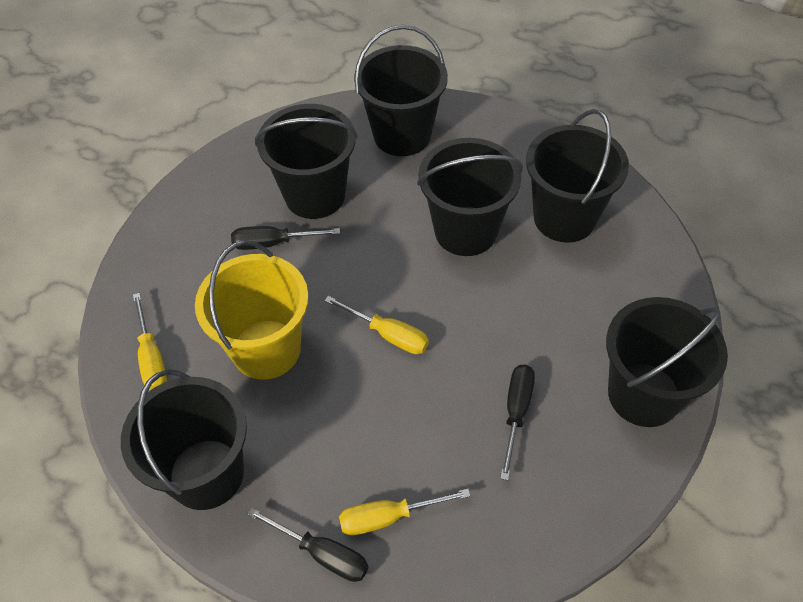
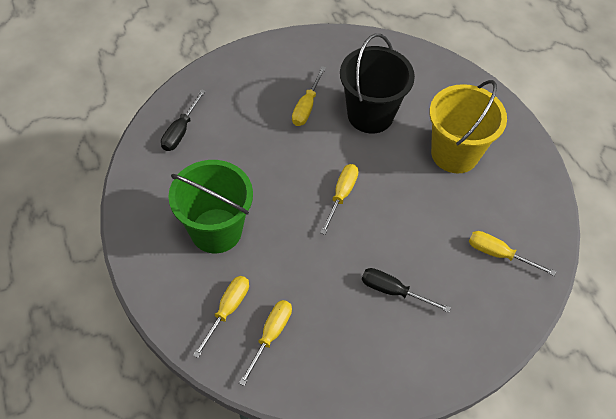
black bucket: 6 -> 1
black screwdriver: 3 -> 2
green bucket: 0 -> 1
yellow screwdriver: 3 -> 5

